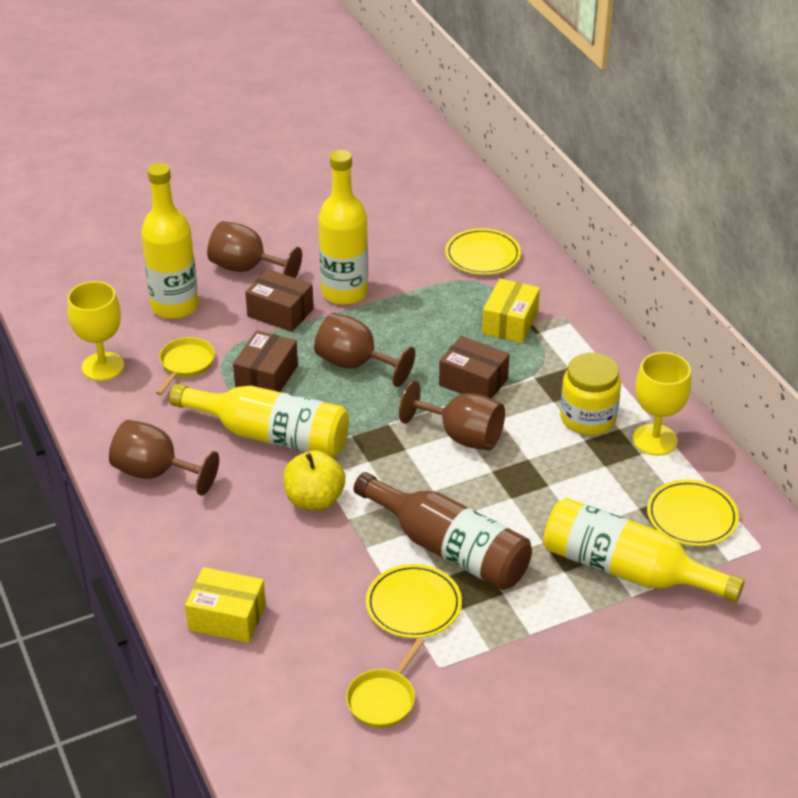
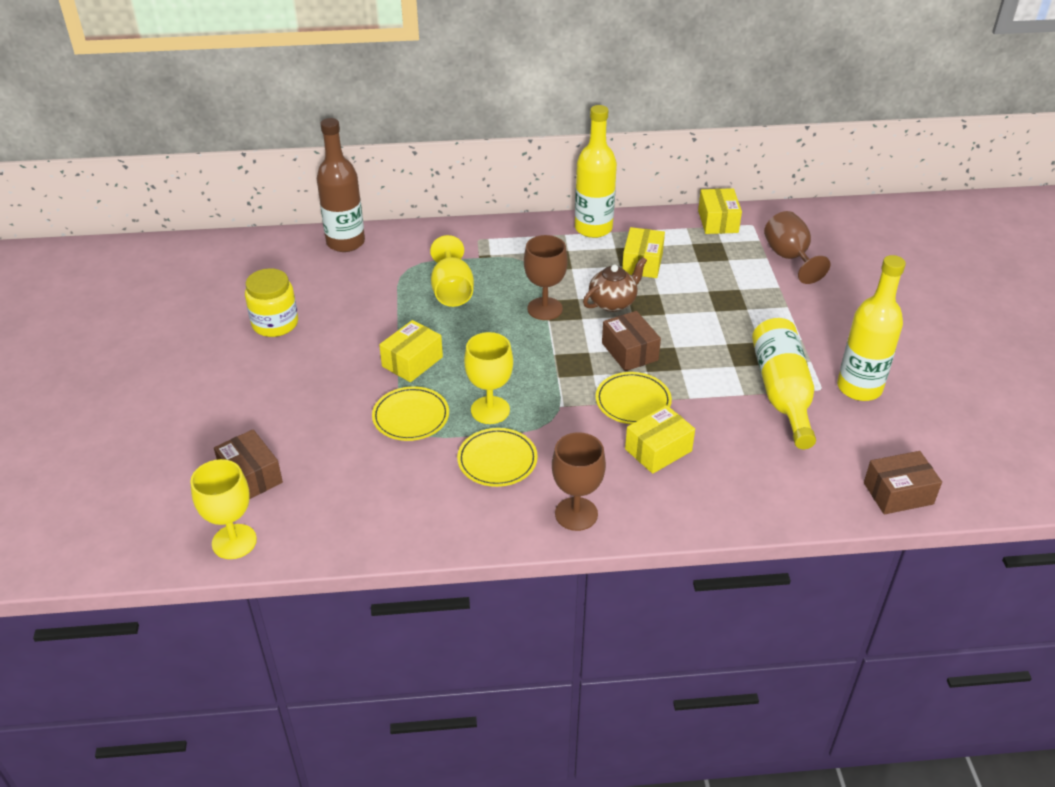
brown goblet: 4 -> 3
brown teapot: 0 -> 1
yellow apple: 1 -> 0
yellow bottle: 4 -> 3
yellow box: 2 -> 4
yellow goblet: 2 -> 3
yellow pan: 2 -> 0

